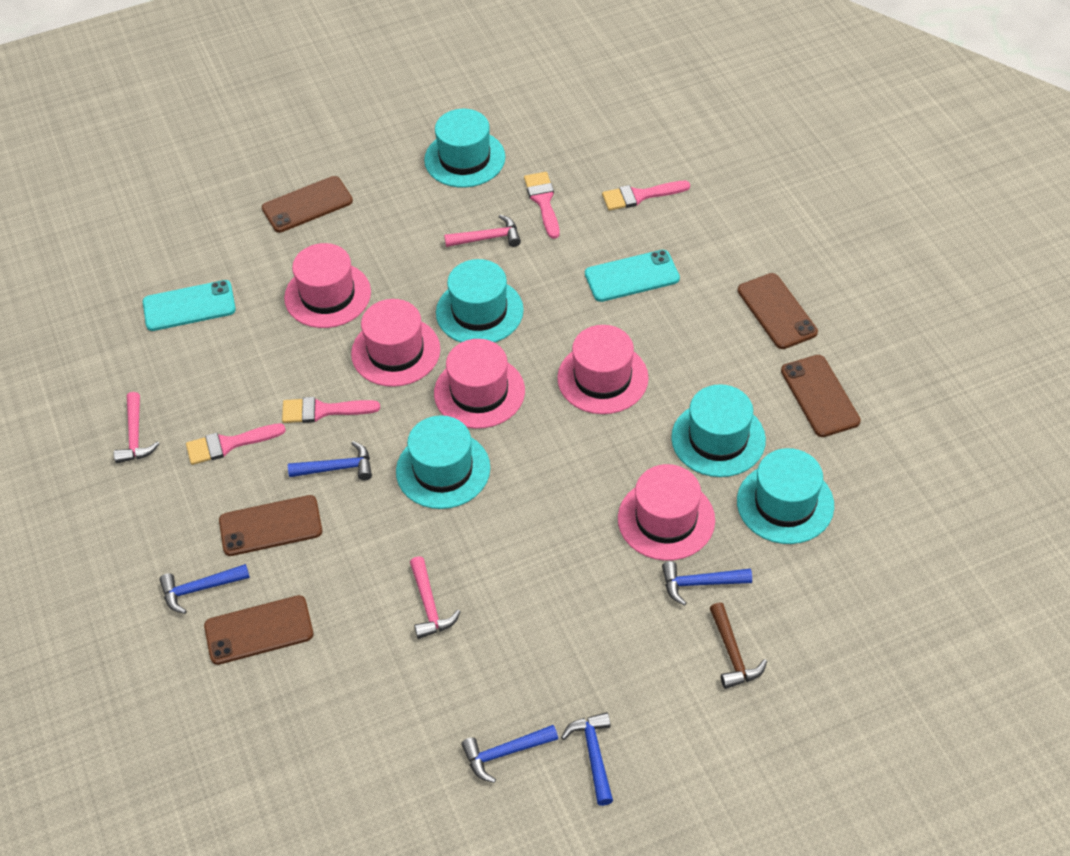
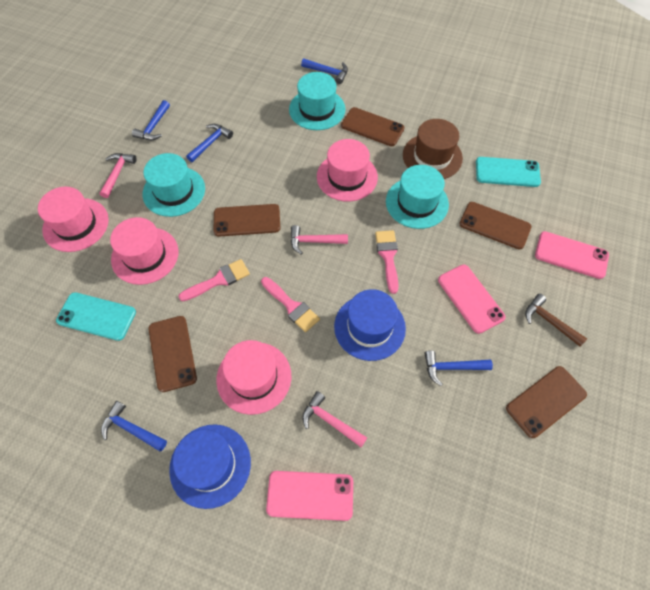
blue hat: 0 -> 2
brown hat: 0 -> 1
pink brush: 4 -> 3
pink hat: 5 -> 4
pink phone: 0 -> 3
turquoise hat: 5 -> 3

